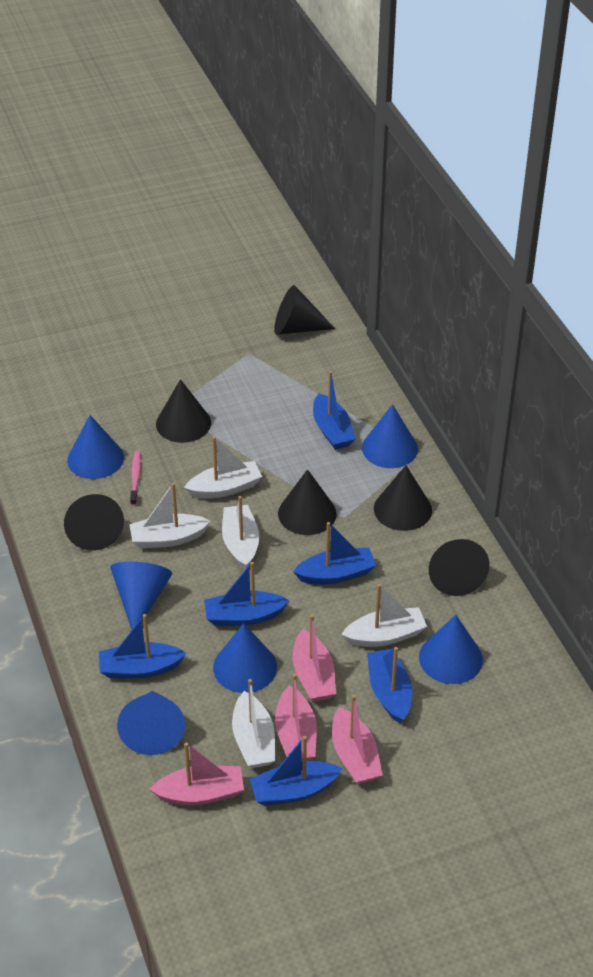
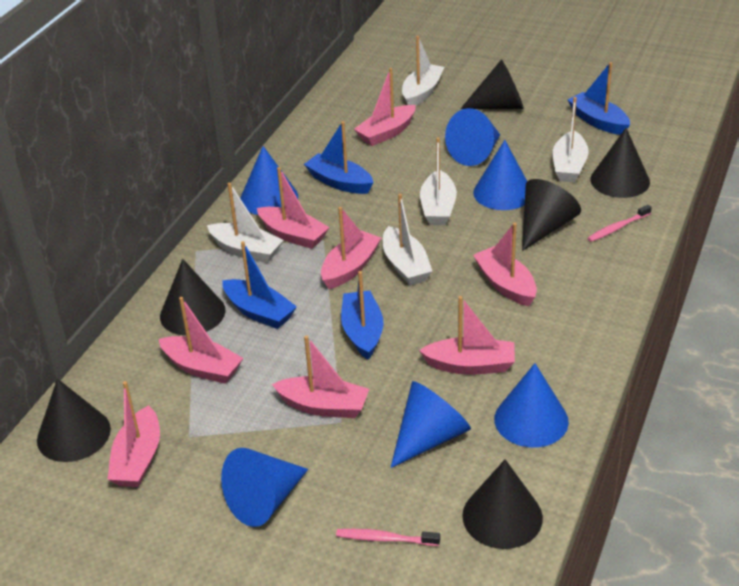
blue boat: 6 -> 4
pink boat: 4 -> 8
pink toothbrush: 1 -> 2

